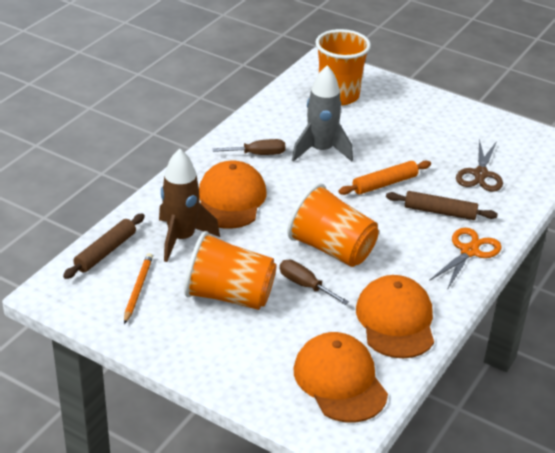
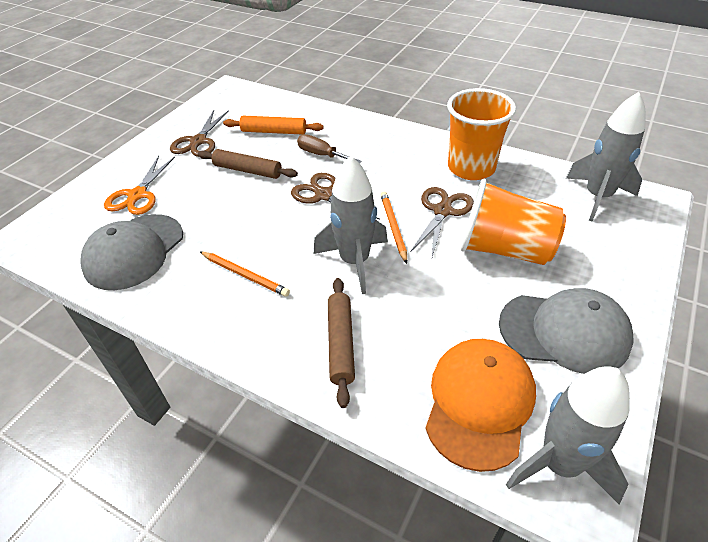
brown rocket: 1 -> 0
brown scissors: 1 -> 3
brown screwdriver: 2 -> 1
grey cap: 0 -> 2
grey rocket: 1 -> 3
orange cap: 3 -> 1
orange cup: 3 -> 2
orange pencil: 1 -> 2

